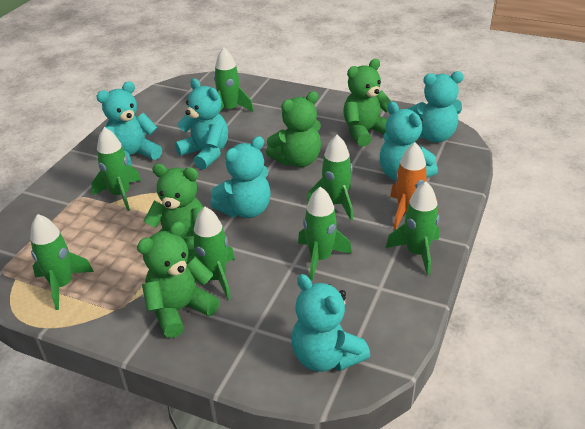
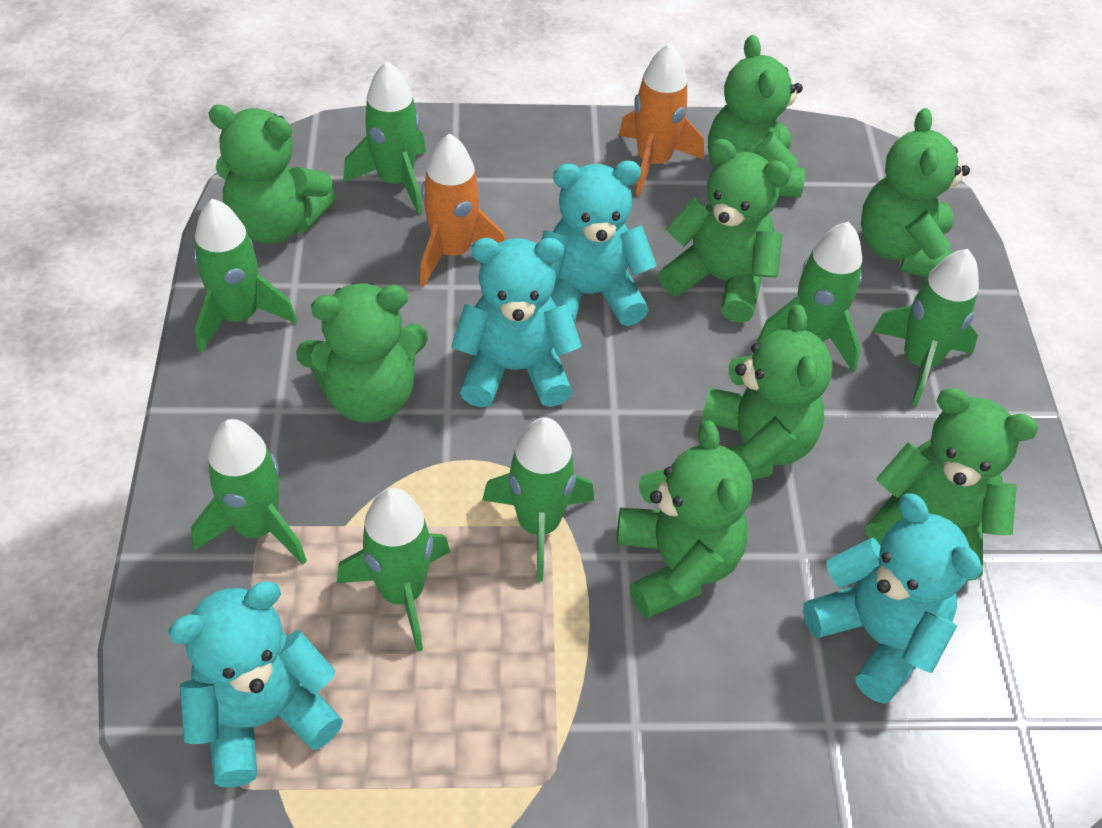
green teddy bear: 4 -> 8
orange rocket: 1 -> 2
turquoise teddy bear: 6 -> 4

